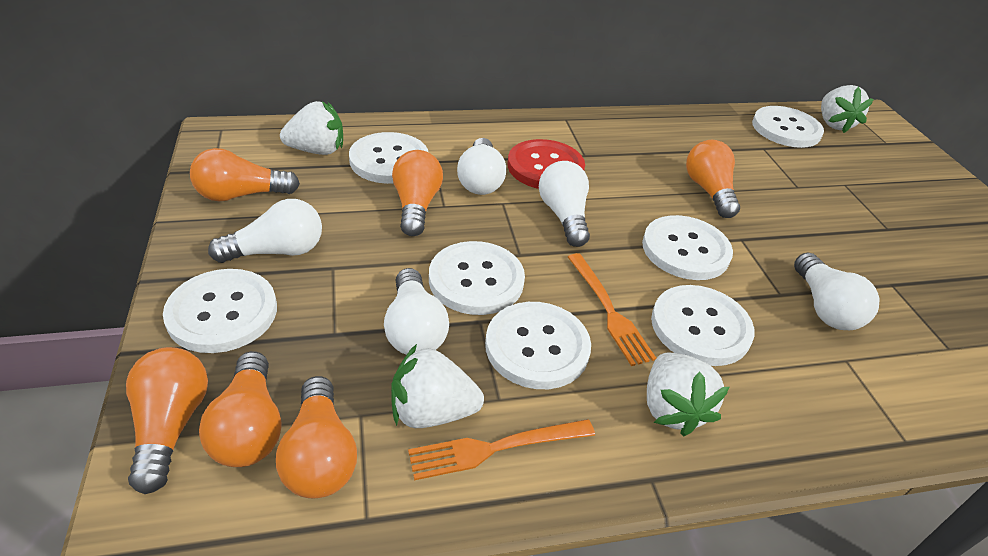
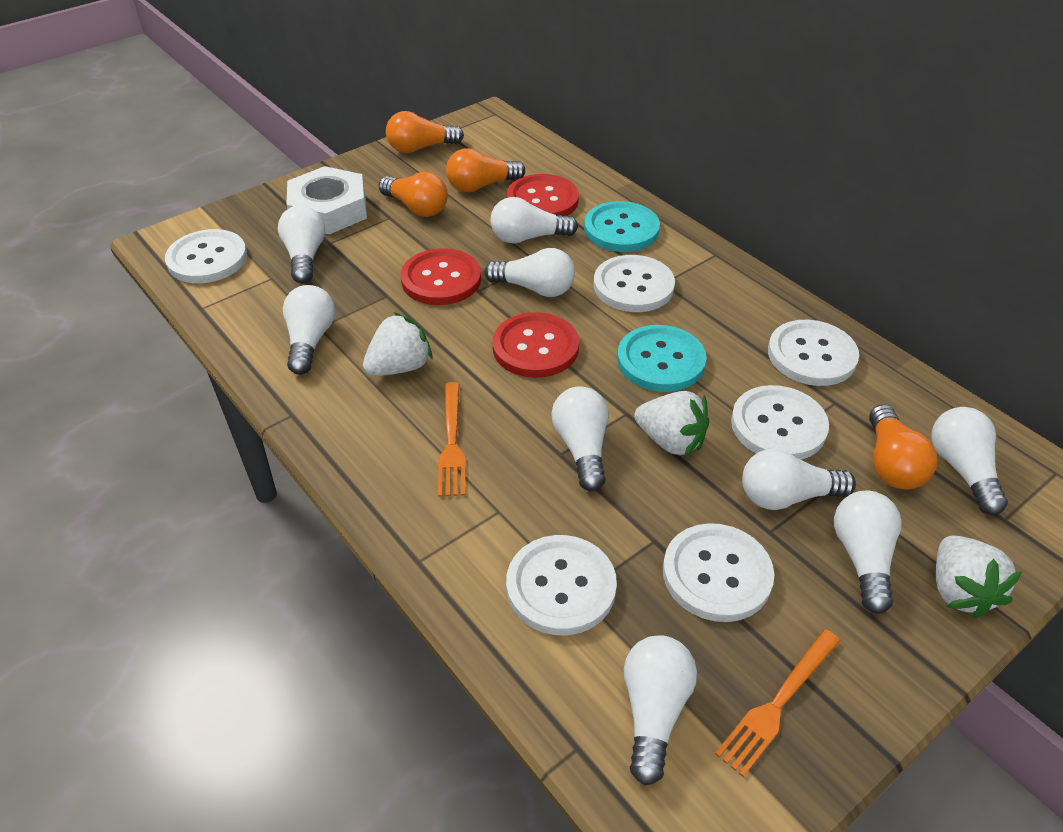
orange light bulb: 6 -> 4
red button: 1 -> 3
turquoise button: 0 -> 2
white button: 7 -> 6
white light bulb: 5 -> 9
white nut: 0 -> 1
white strawberry: 4 -> 3

